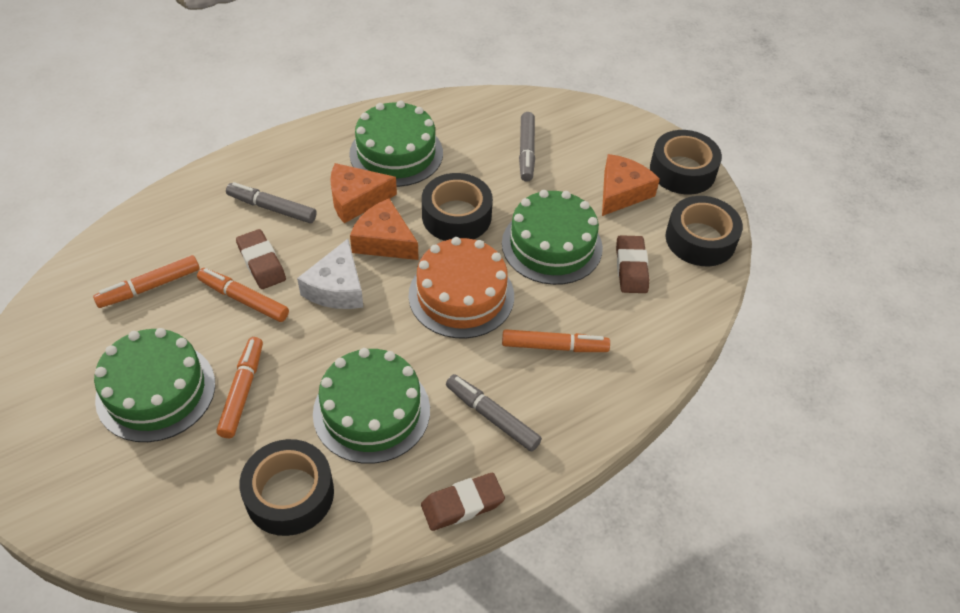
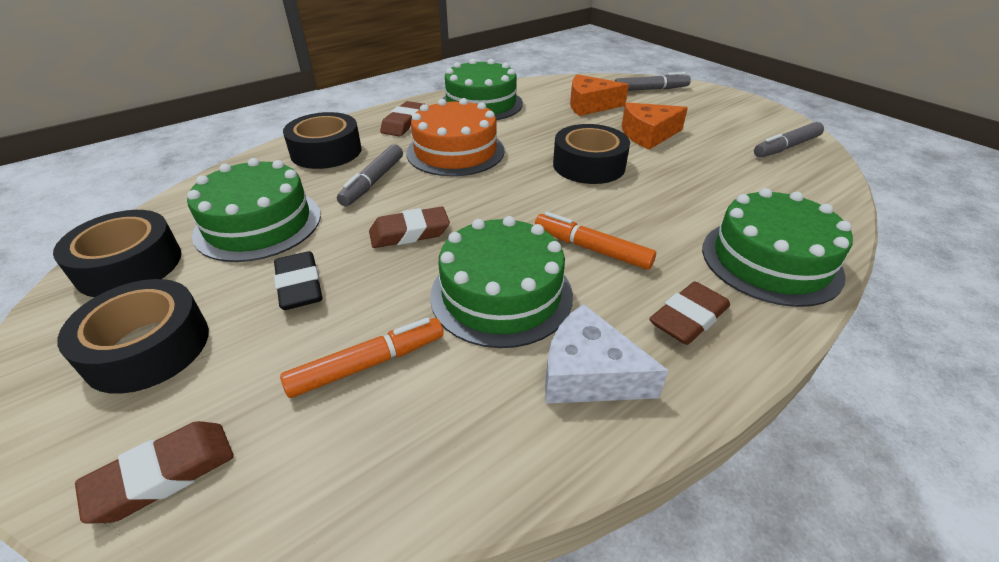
black eraser: 0 -> 1
brown eraser: 3 -> 4
orange cheese: 3 -> 2
orange marker: 4 -> 2

